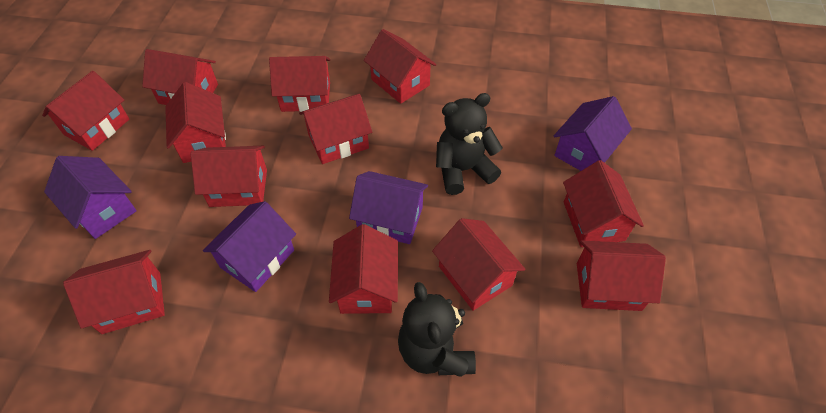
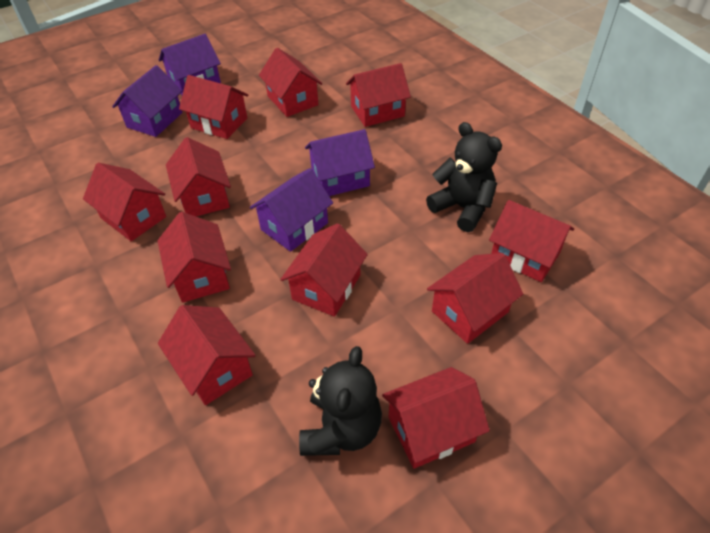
red house: 12 -> 11

